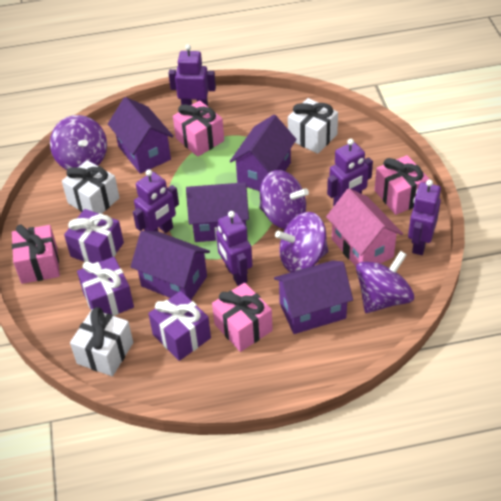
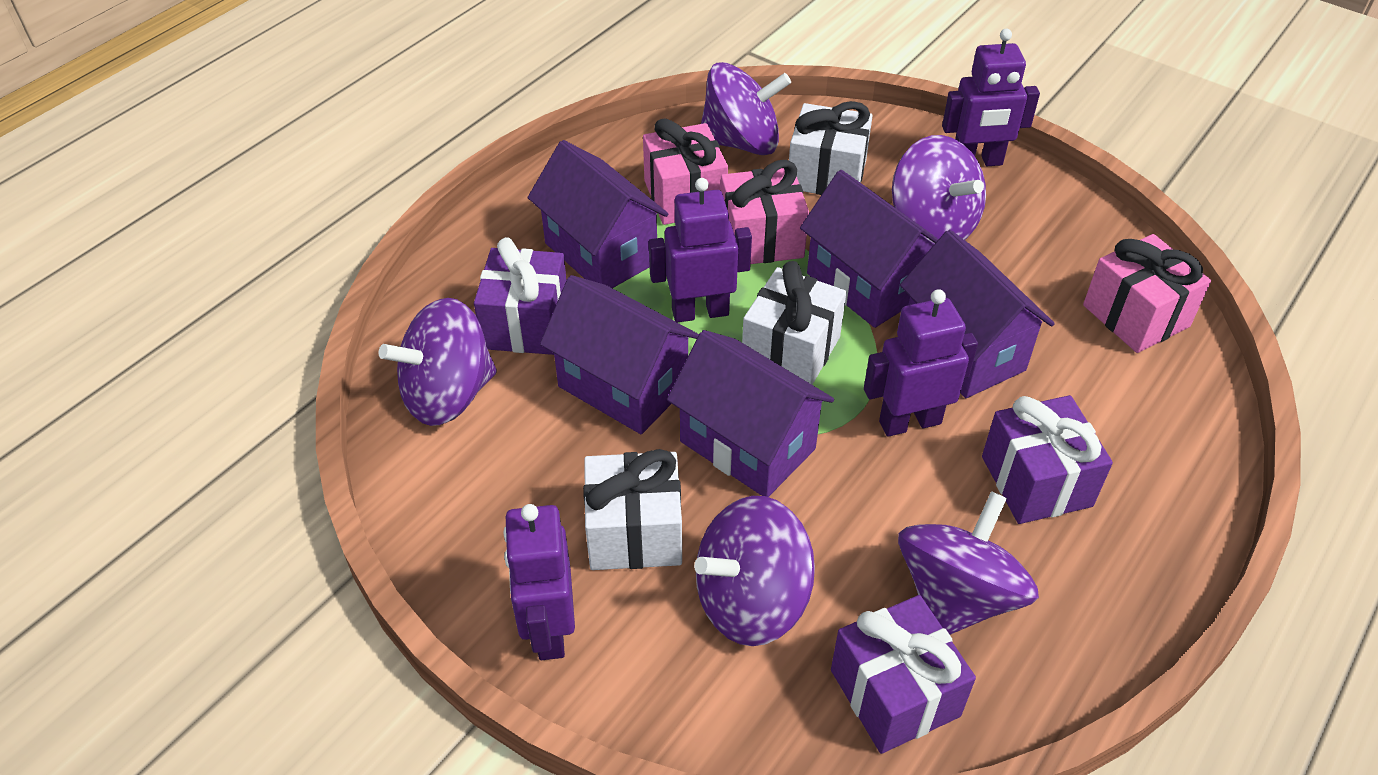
pink gift: 4 -> 3
pink house: 1 -> 0
purple robot: 5 -> 4
purple spinning top: 4 -> 5

